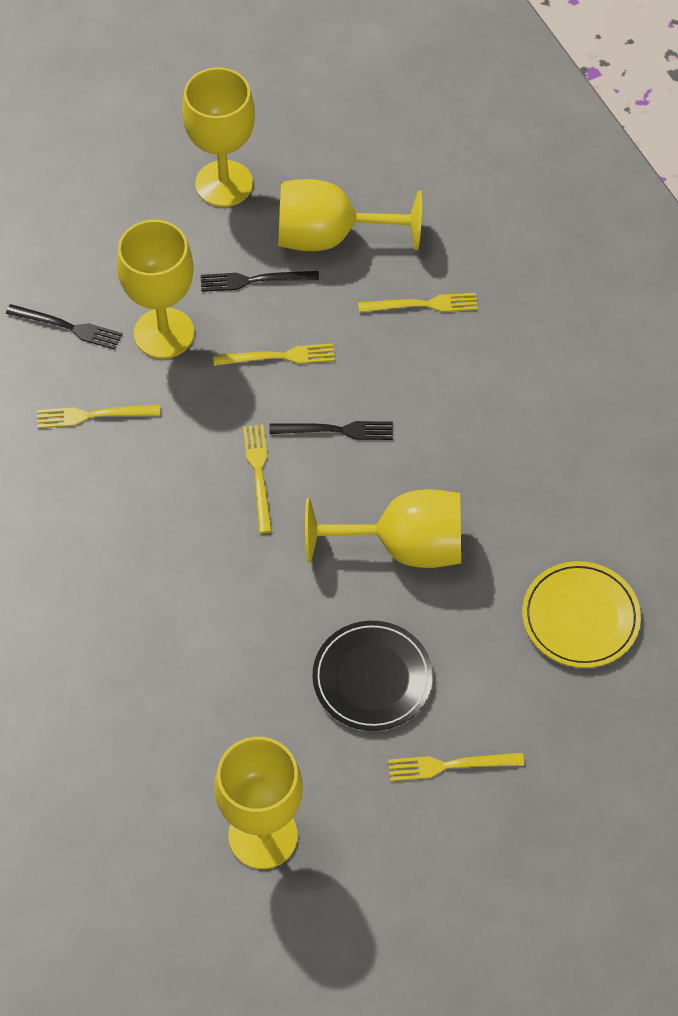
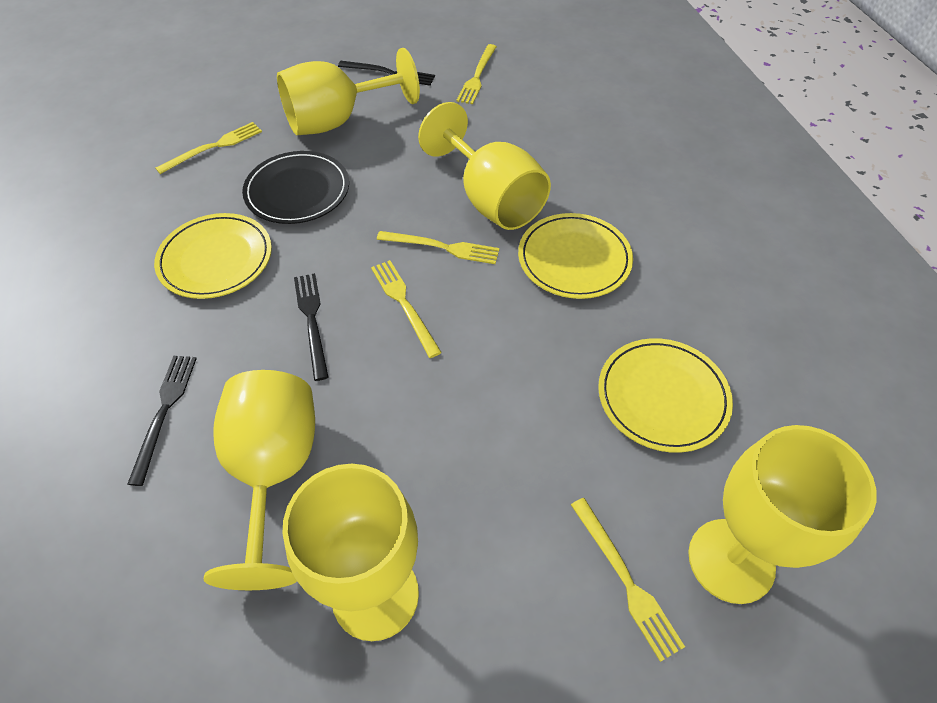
yellow plate: 1 -> 3

